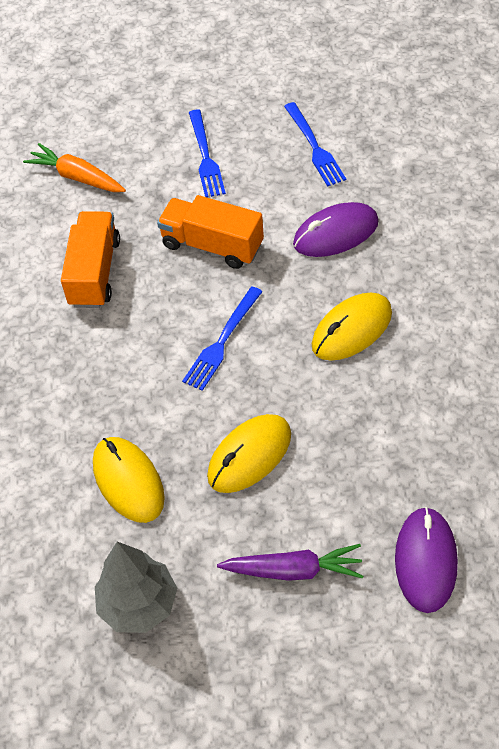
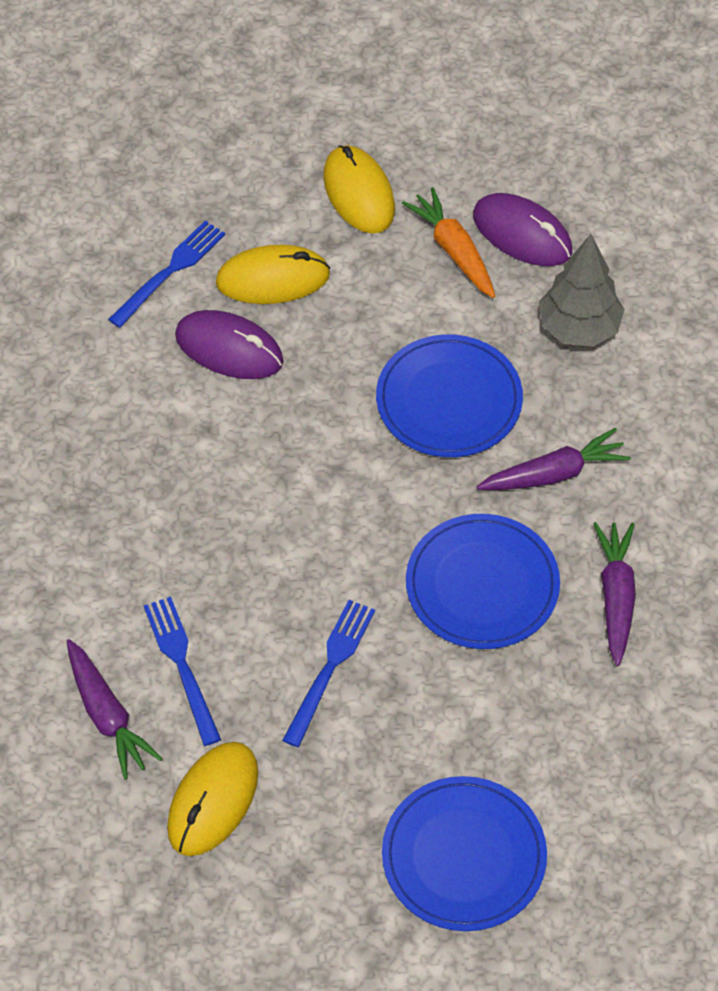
blue plate: 0 -> 3
orange truck: 2 -> 0
purple carrot: 1 -> 3

